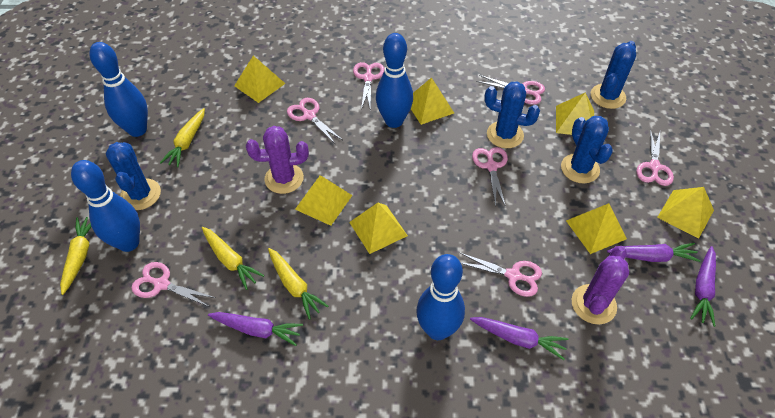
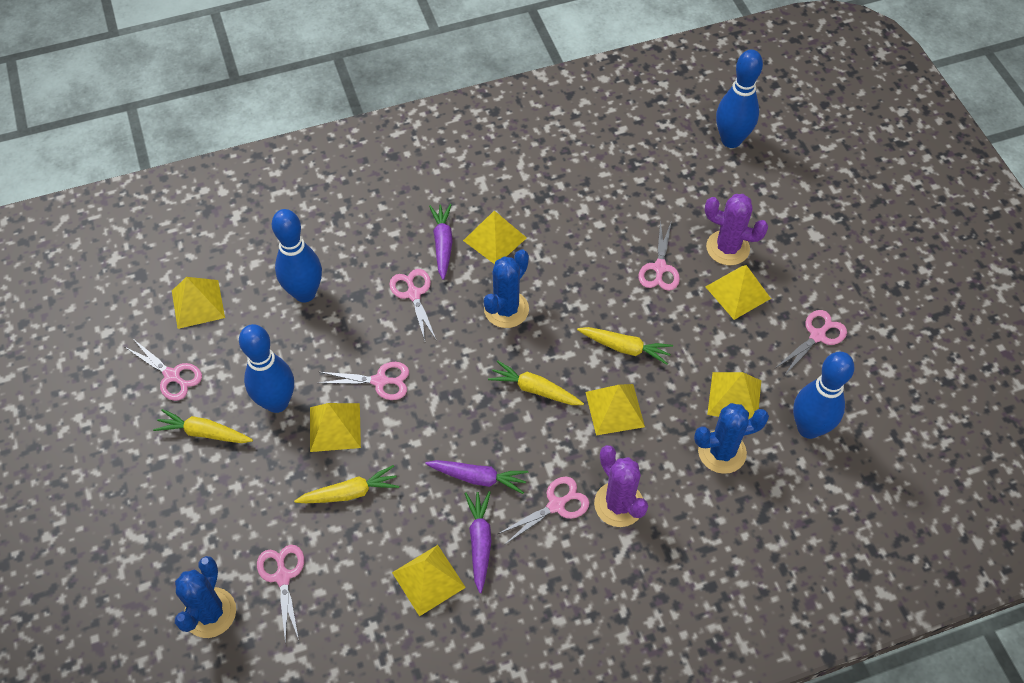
blue cactus: 4 -> 3
purple carrot: 4 -> 3

